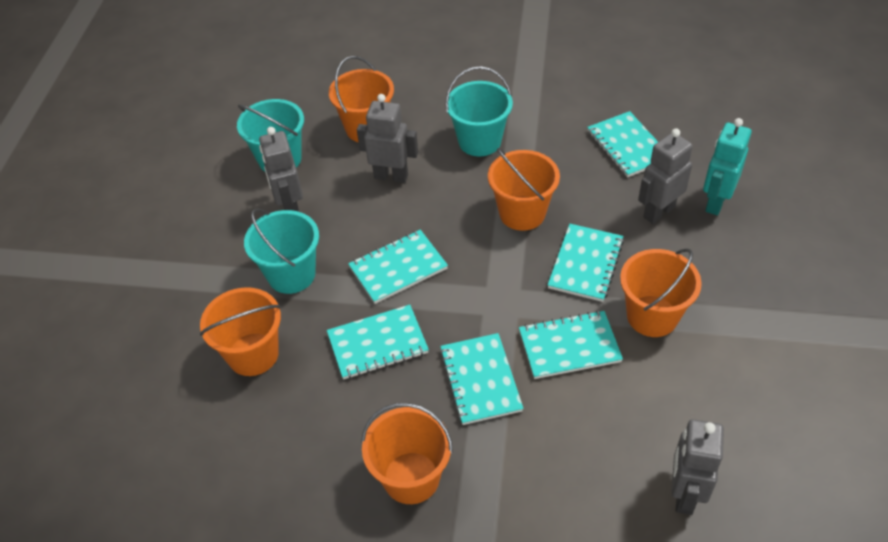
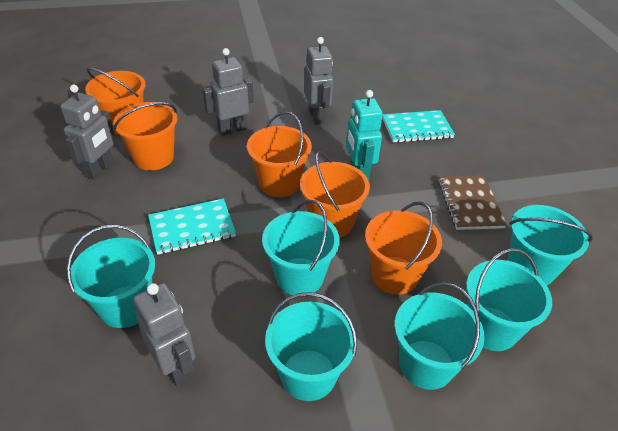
brown notebook: 0 -> 1
turquoise bucket: 3 -> 6
turquoise notebook: 6 -> 2

